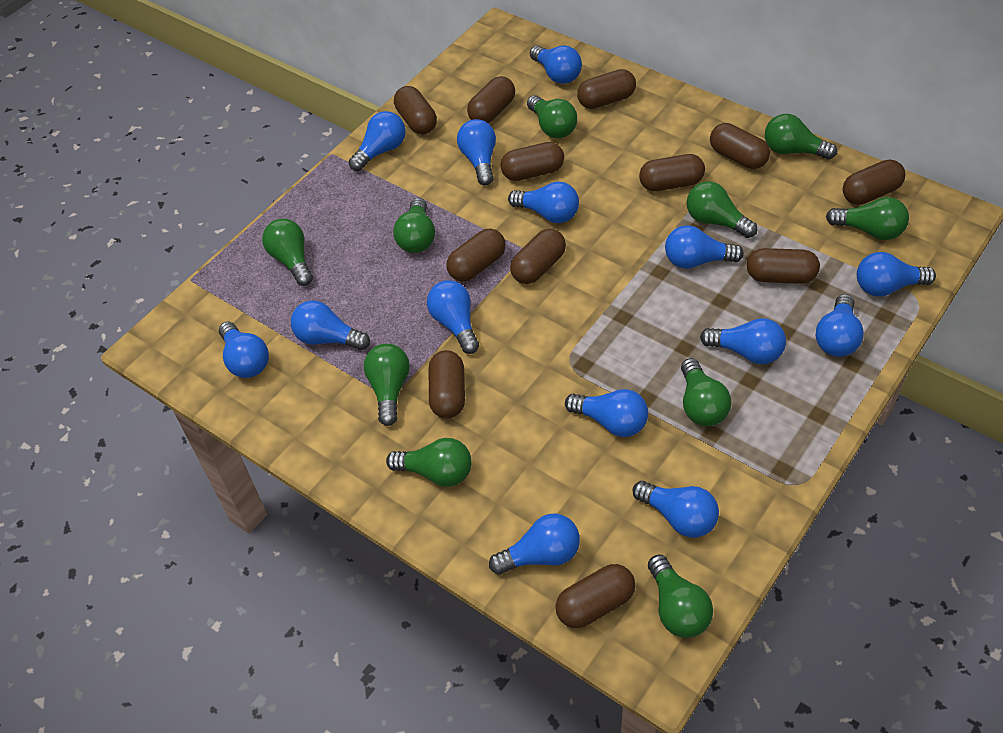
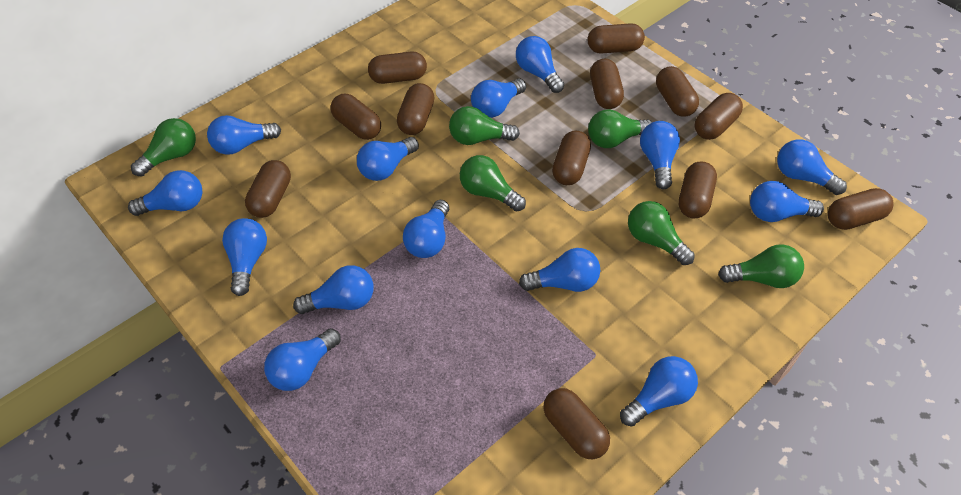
green light bulb: 10 -> 6

